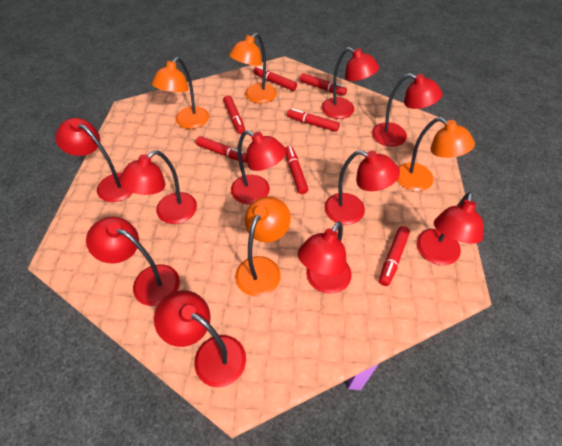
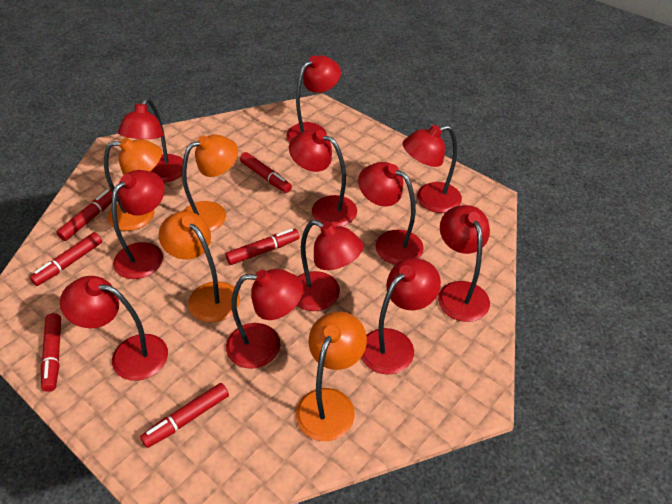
red lamp: 10 -> 11
red marker: 7 -> 6

